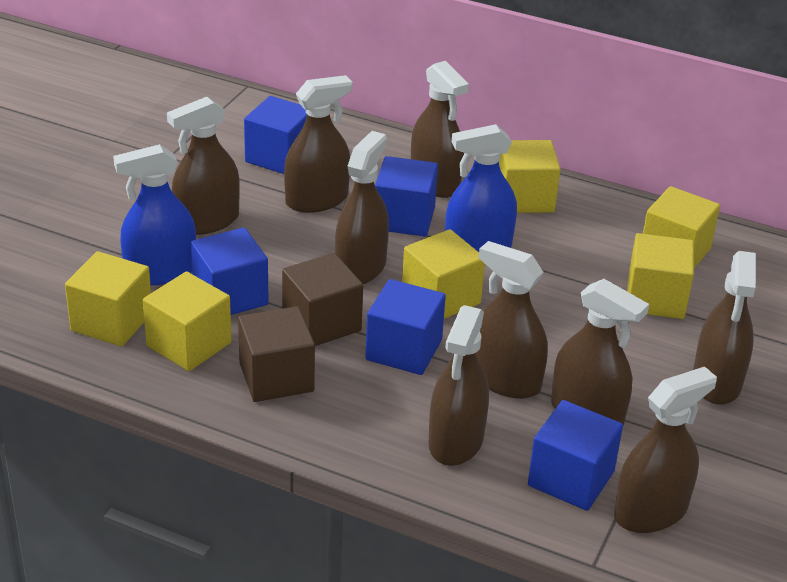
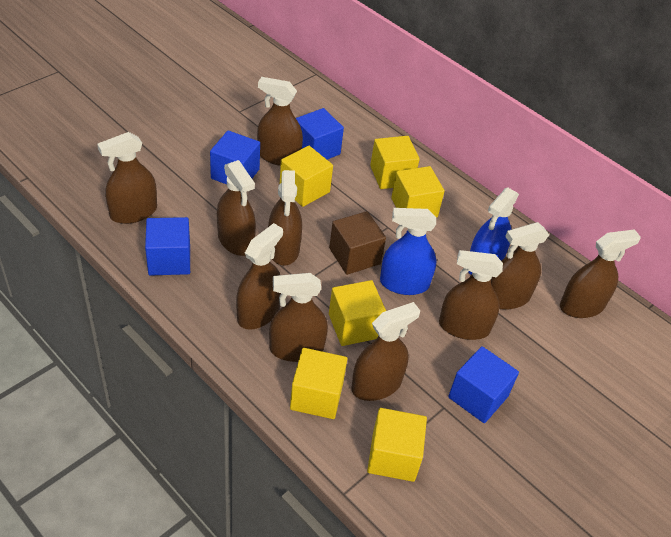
blue cube: 5 -> 4
brown cube: 2 -> 1
brown spray bottle: 9 -> 10

